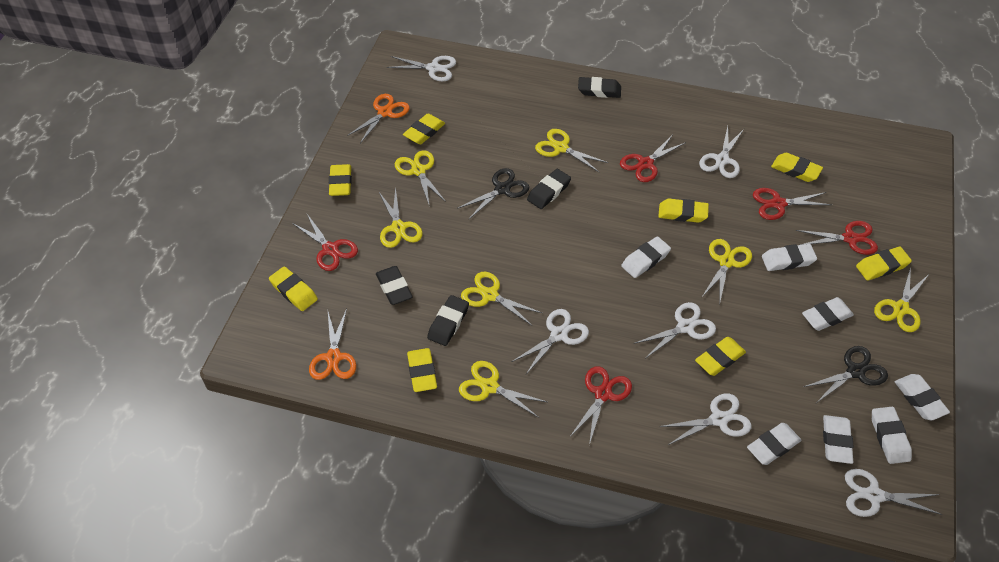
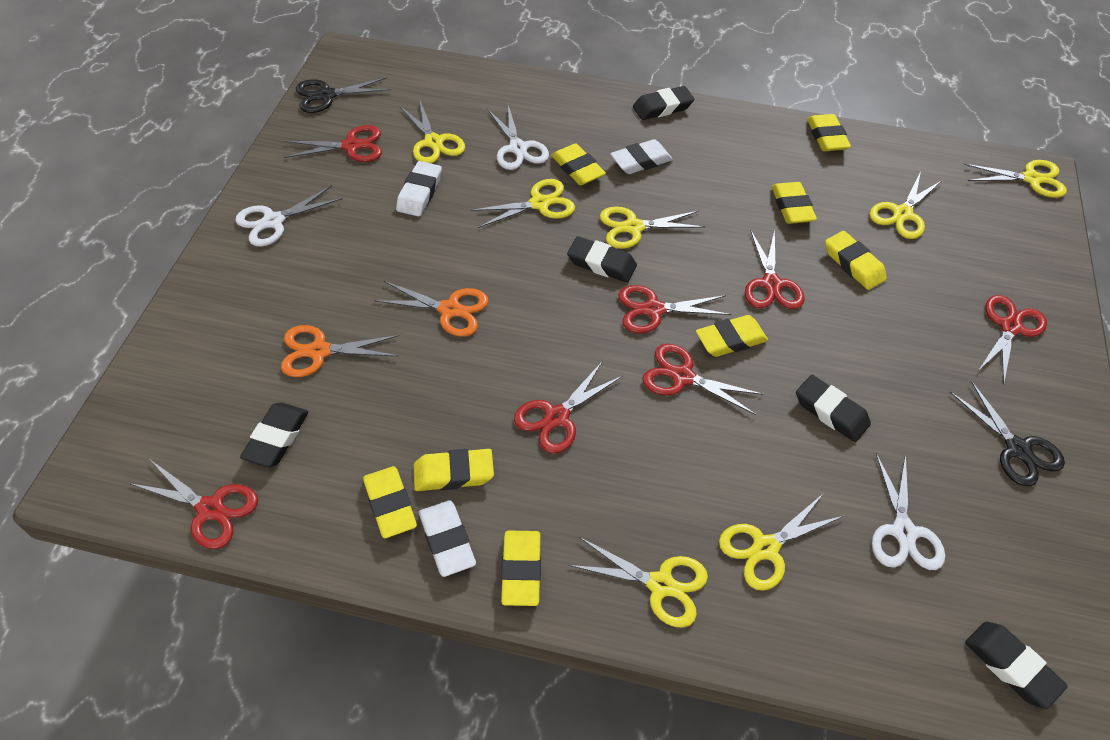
black eraser: 4 -> 5
red scissors: 5 -> 7
white eraser: 7 -> 3
white scissors: 6 -> 3

